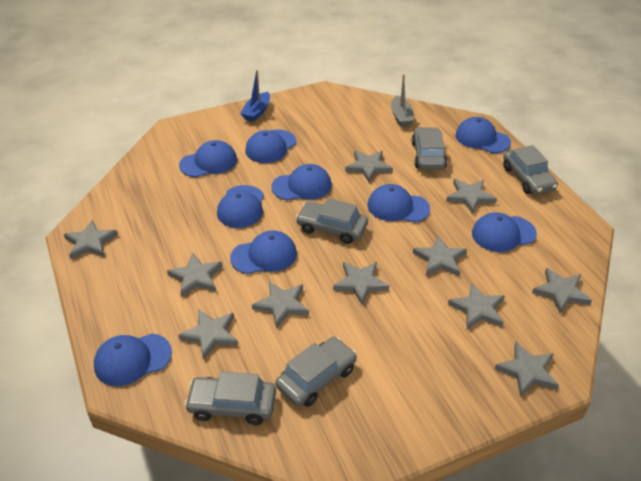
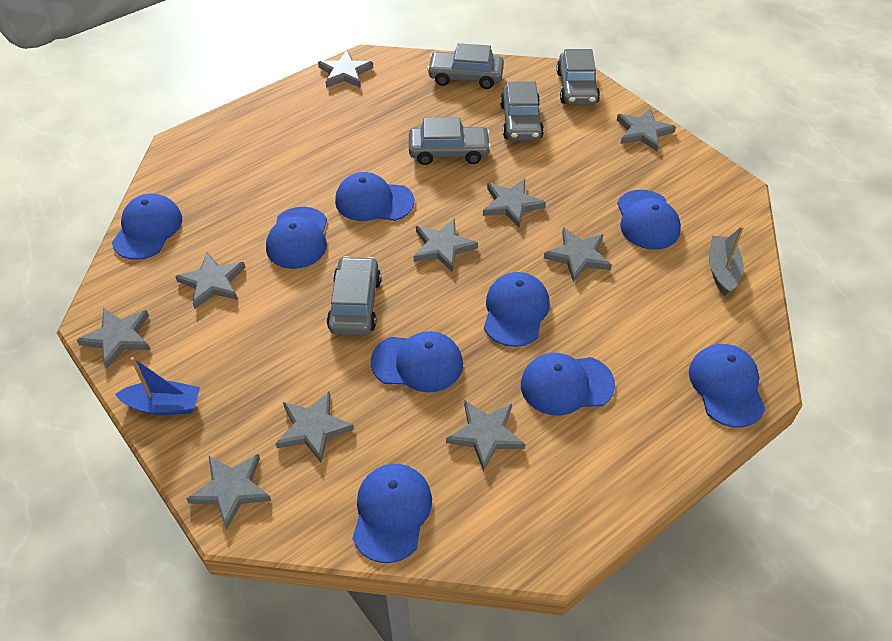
grey star: 11 -> 10

